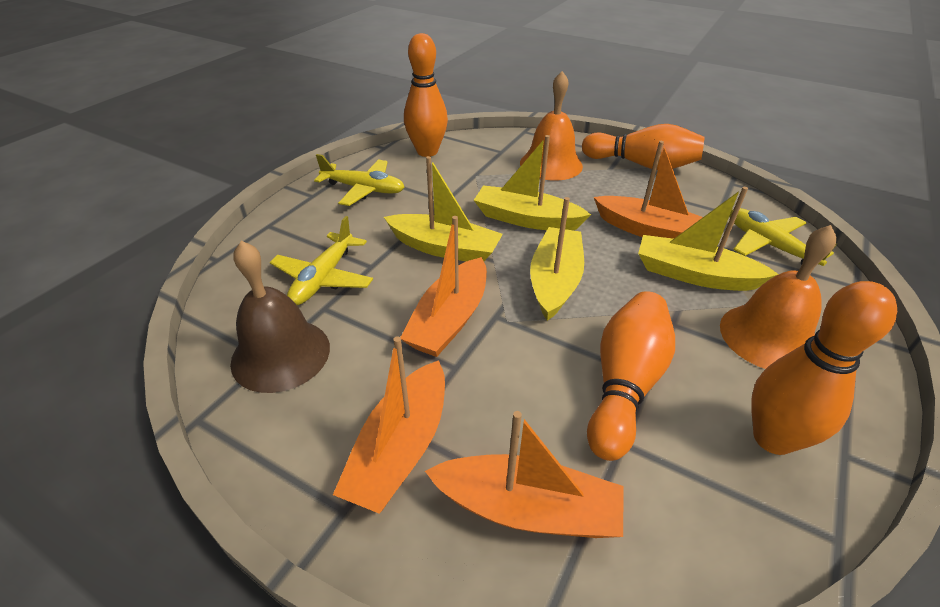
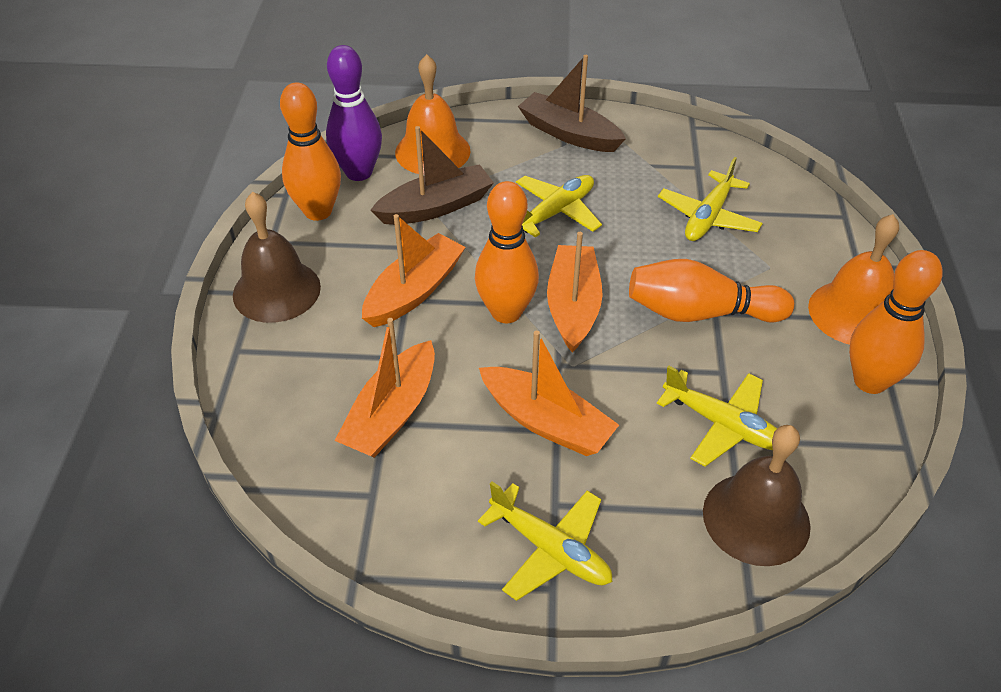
brown bell: 1 -> 2
brown boat: 0 -> 2
purple bowling pin: 0 -> 1
yellow boat: 4 -> 0
yellow plane: 3 -> 4

